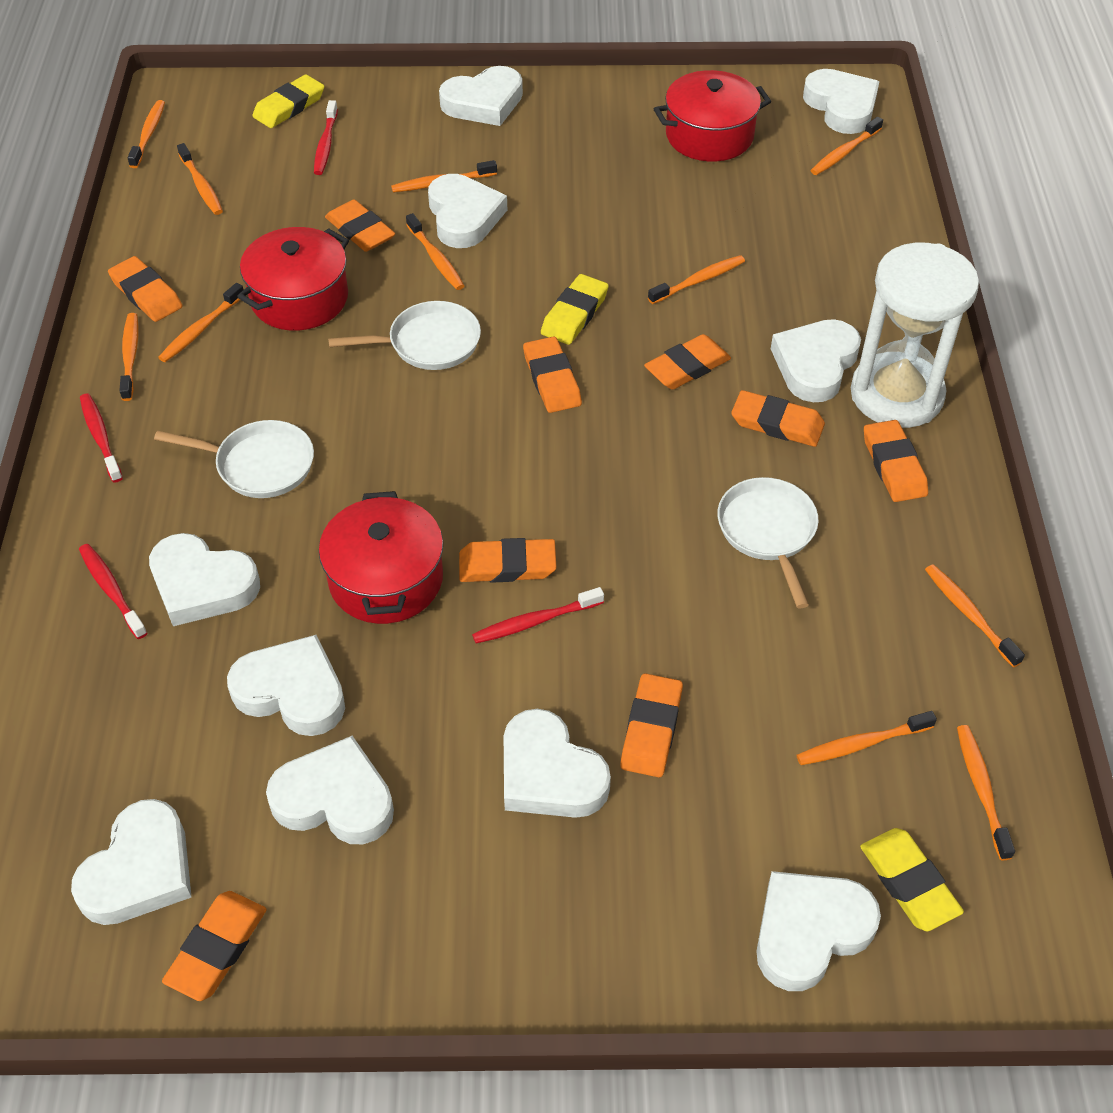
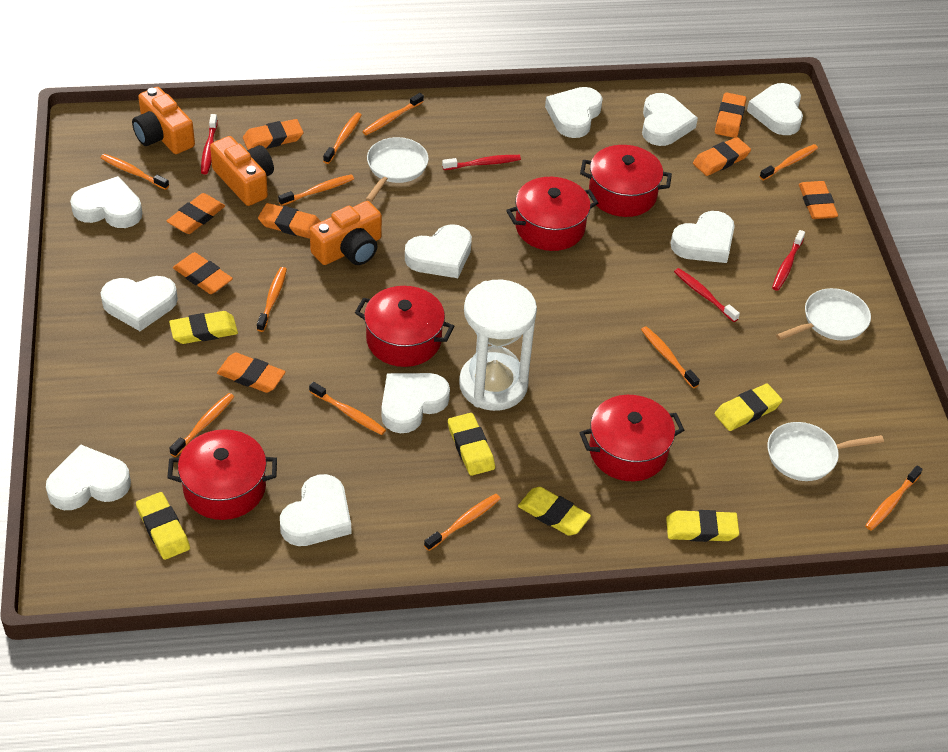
orange camera: 0 -> 3
orange eraser: 9 -> 8
red pot: 3 -> 5
yellow eraser: 3 -> 6

